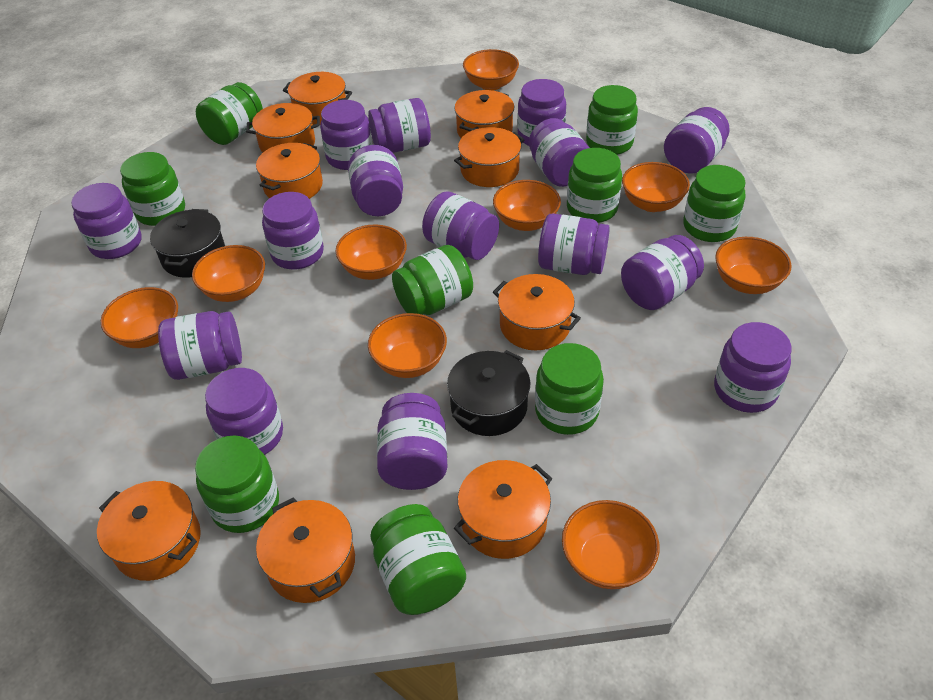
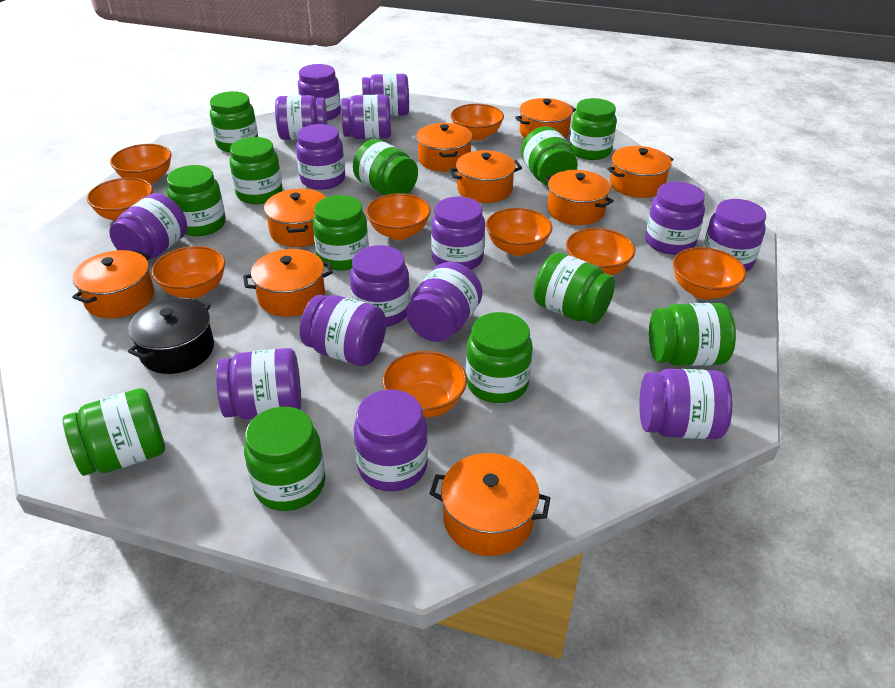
black pot: 2 -> 1
green jar: 9 -> 12

